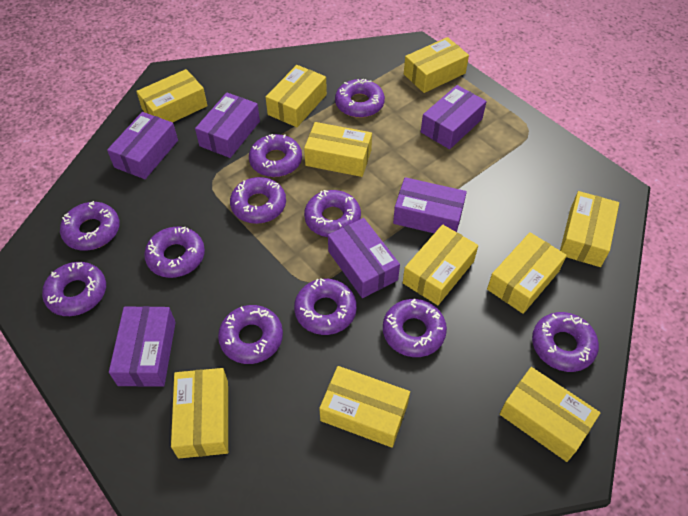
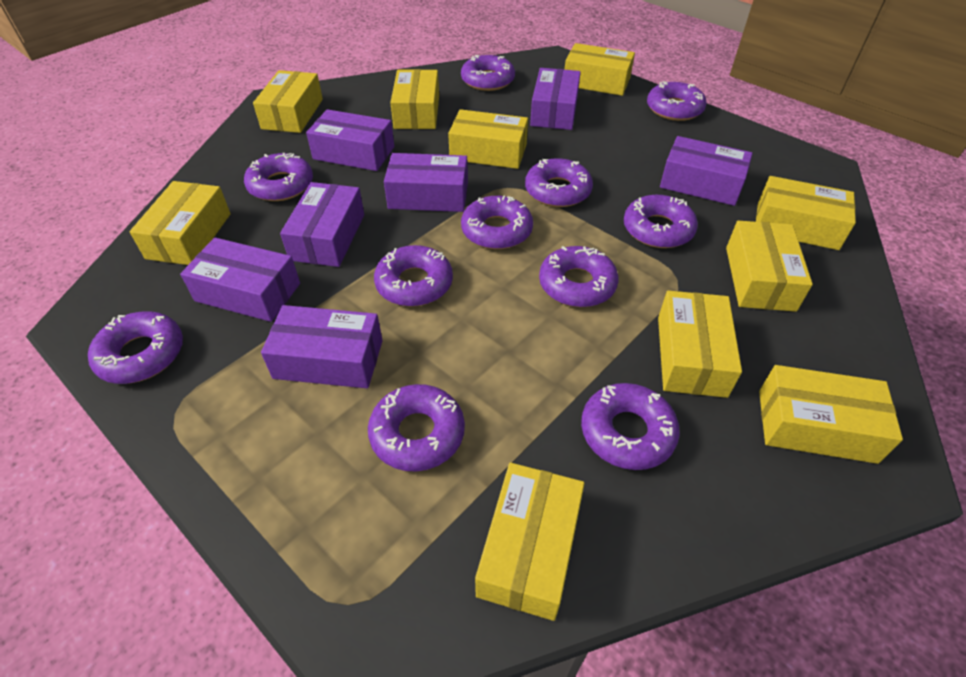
purple box: 6 -> 7

